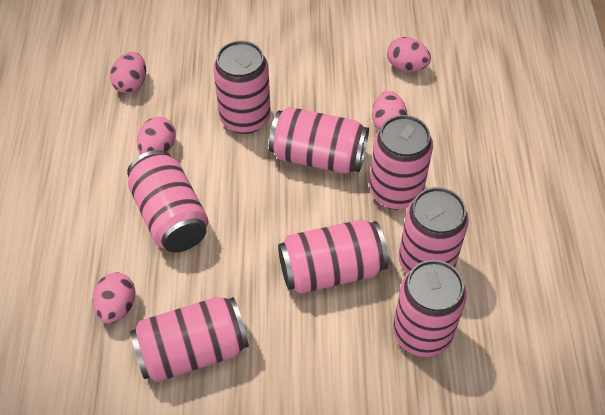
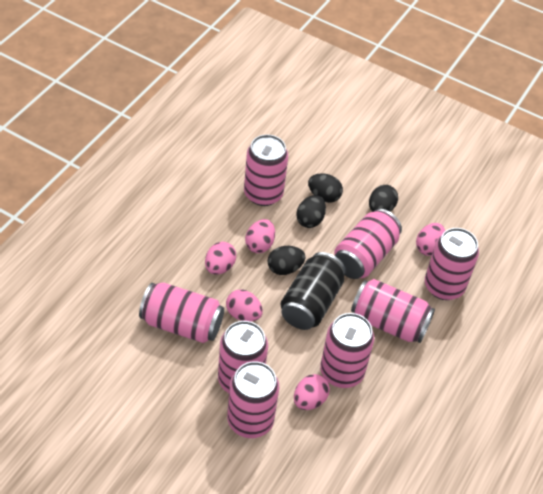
black can: 0 -> 1
black egg: 0 -> 4

